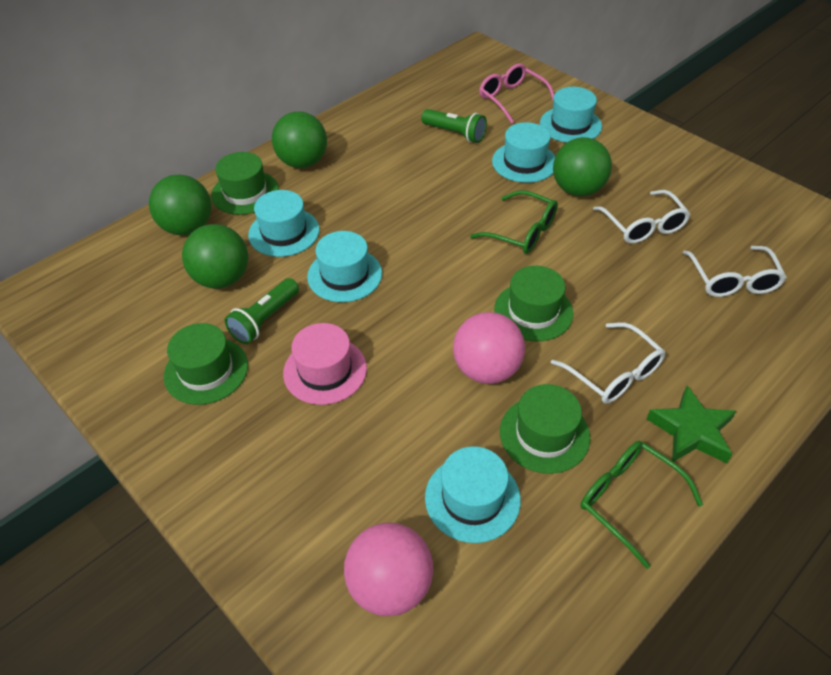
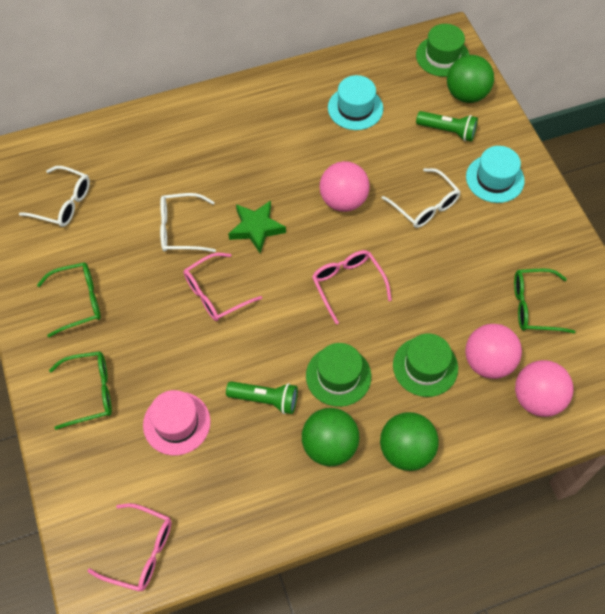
green ball: 4 -> 3
green glasses: 2 -> 3
green hat: 4 -> 3
pink ball: 2 -> 3
pink glasses: 1 -> 3
turquoise hat: 5 -> 2

